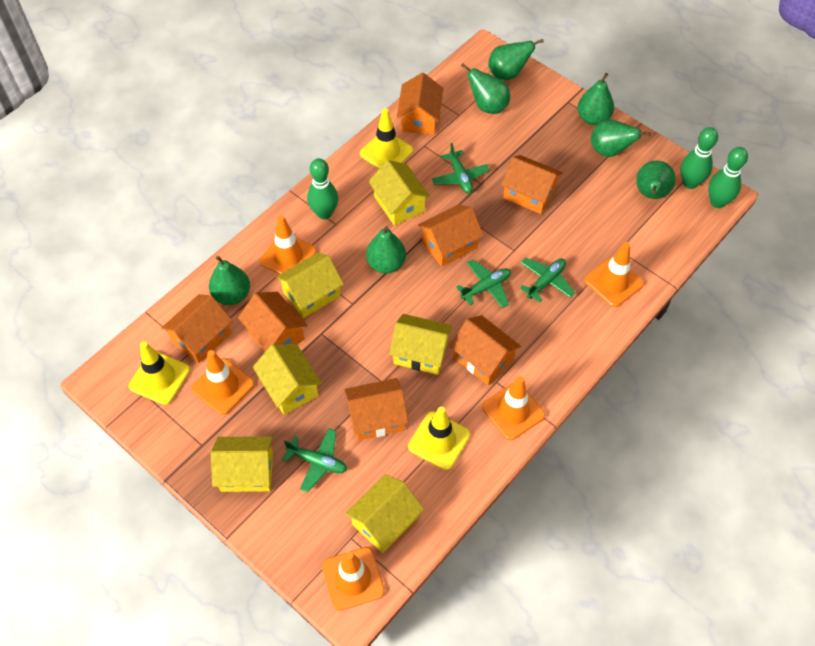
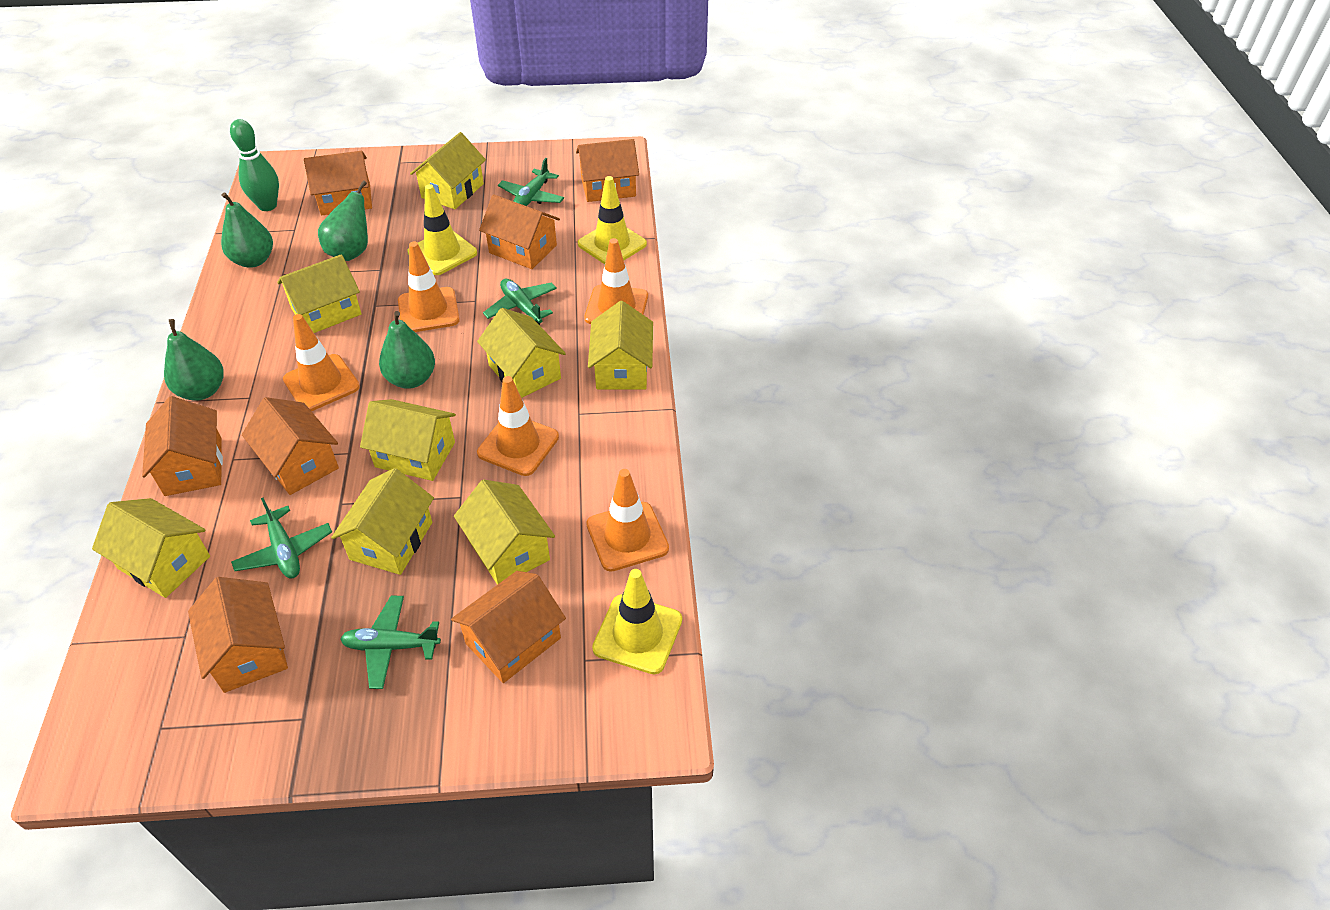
green bowling pin: 3 -> 1
green pear: 7 -> 4
yellow house: 6 -> 8

